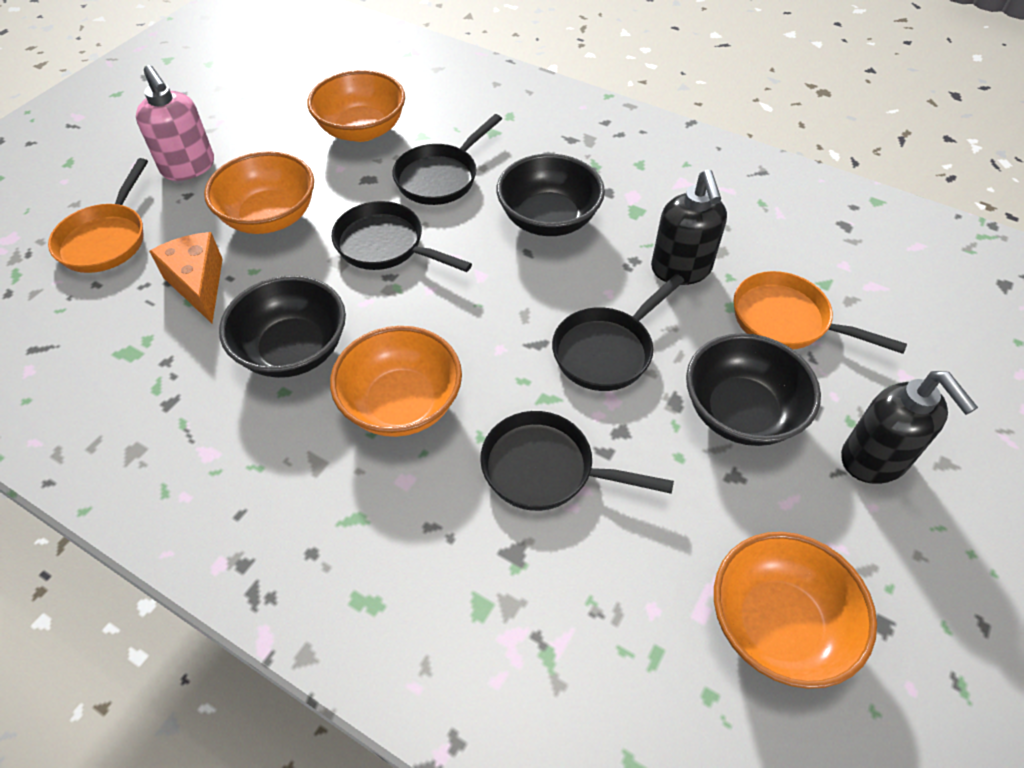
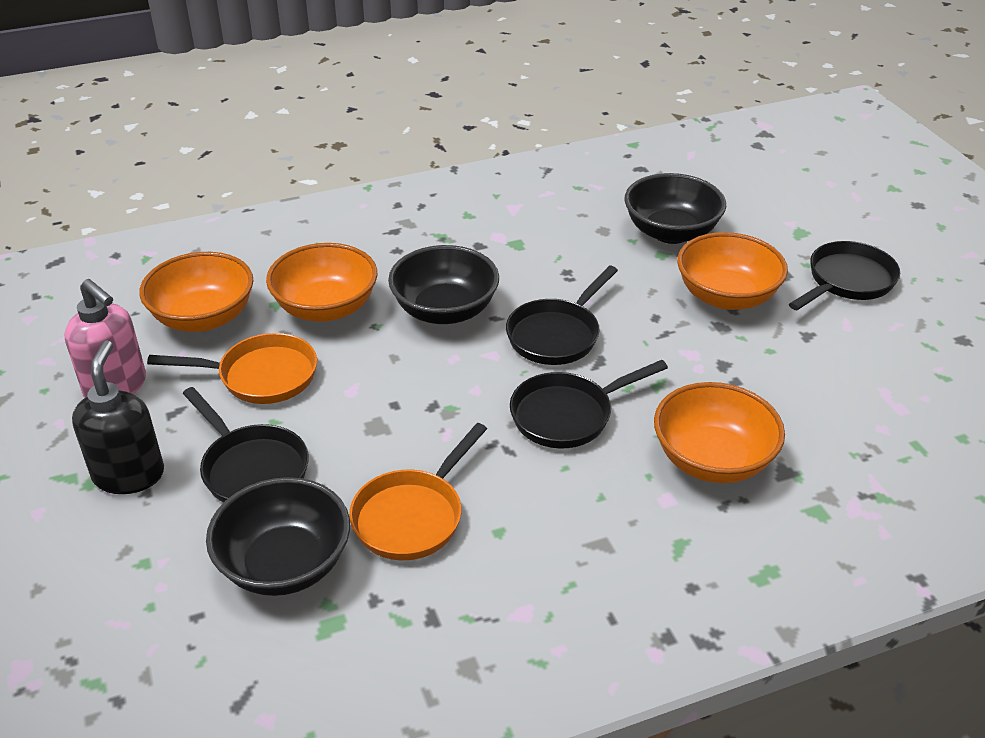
black soap dispenser: 2 -> 1
orange cheese: 1 -> 0

